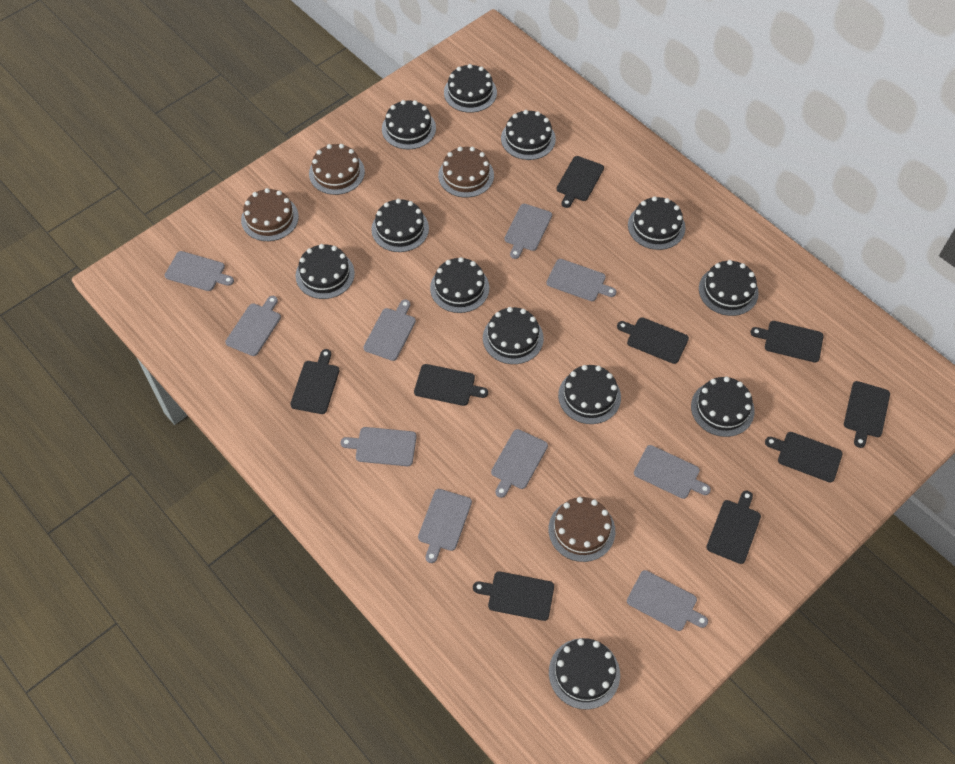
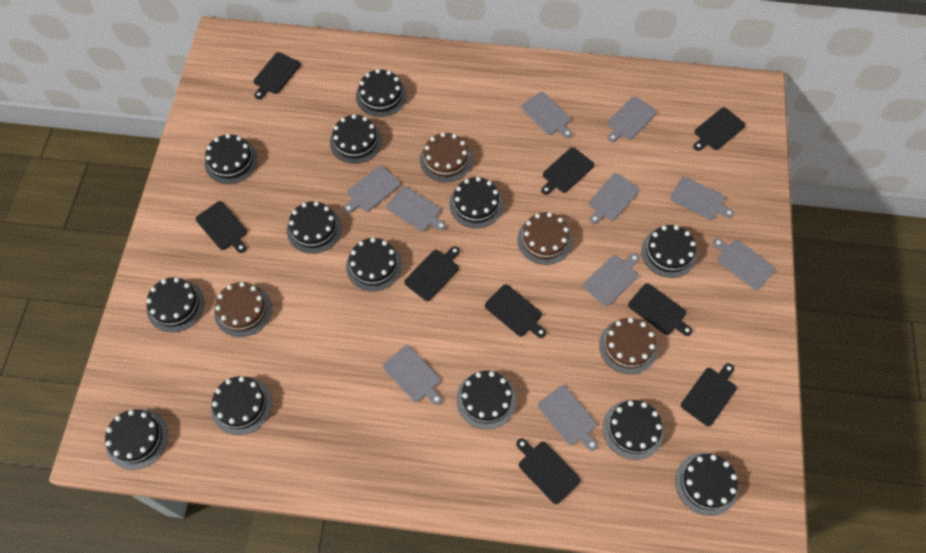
black cake: 12 -> 13

